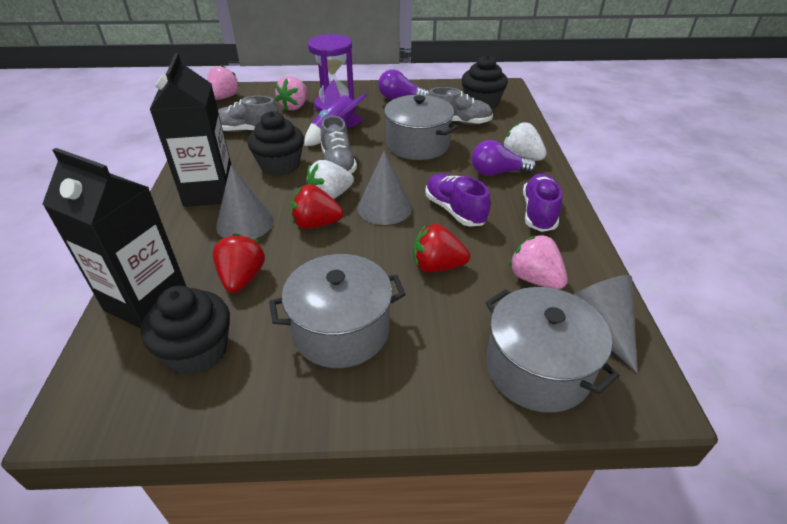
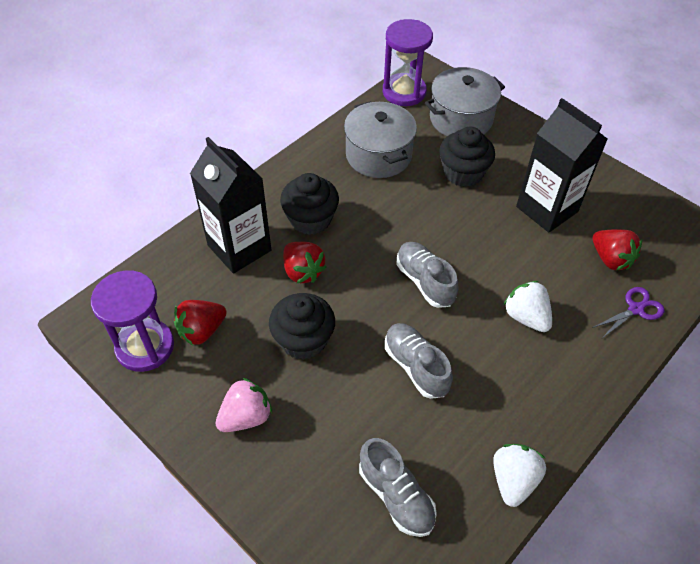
grey cone: 3 -> 0
grey pot: 3 -> 2
pink strawberry: 3 -> 1
purple hourglass: 1 -> 2
purple light bulb: 2 -> 0
purple rocket: 1 -> 0
purple scissors: 0 -> 1
purple shoe: 2 -> 0

